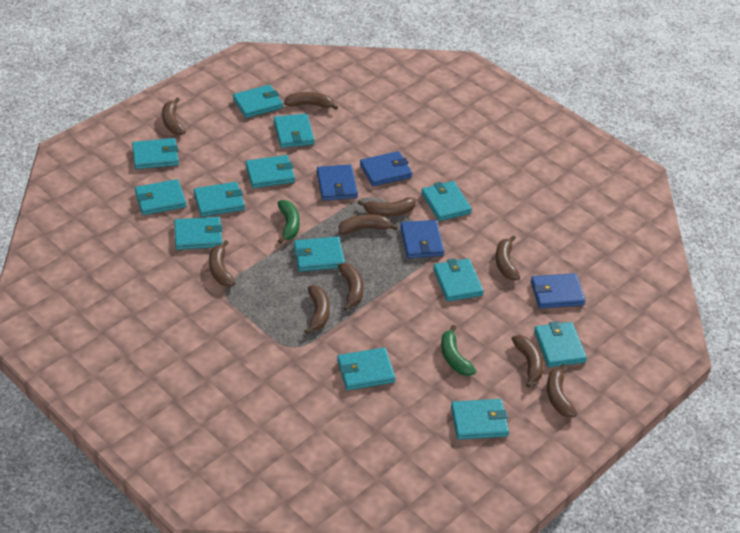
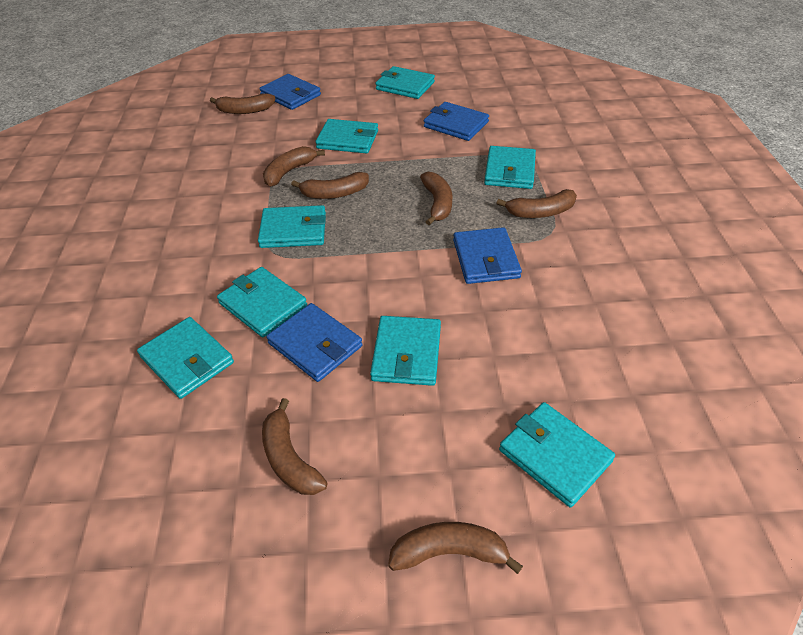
brown banana: 10 -> 7
green banana: 2 -> 0
turquoise wallet: 13 -> 8

